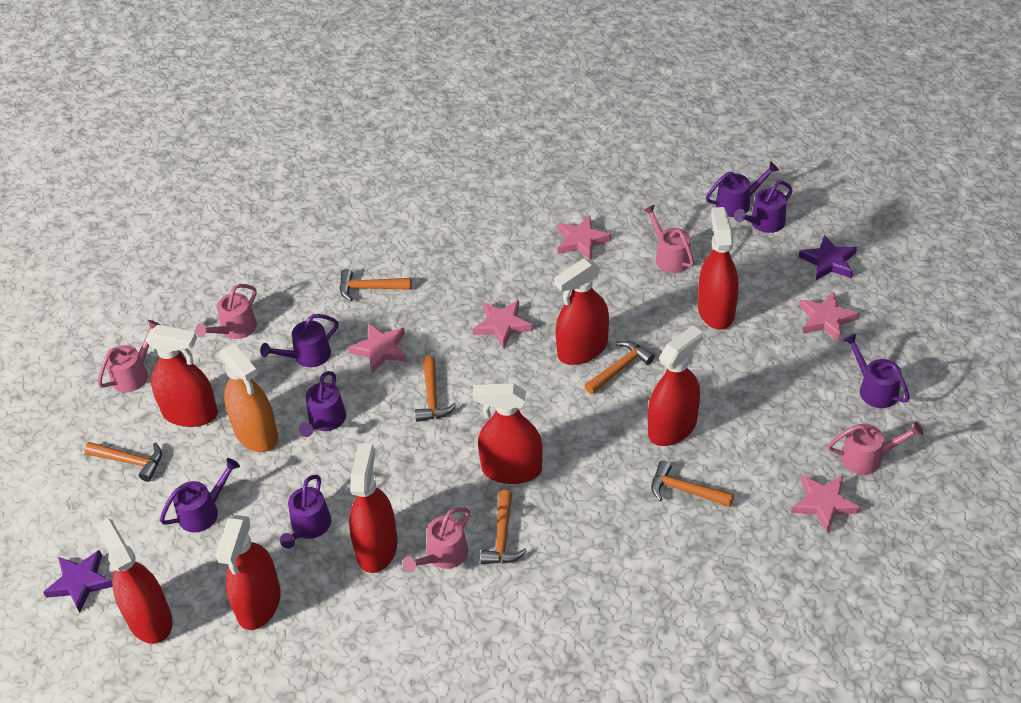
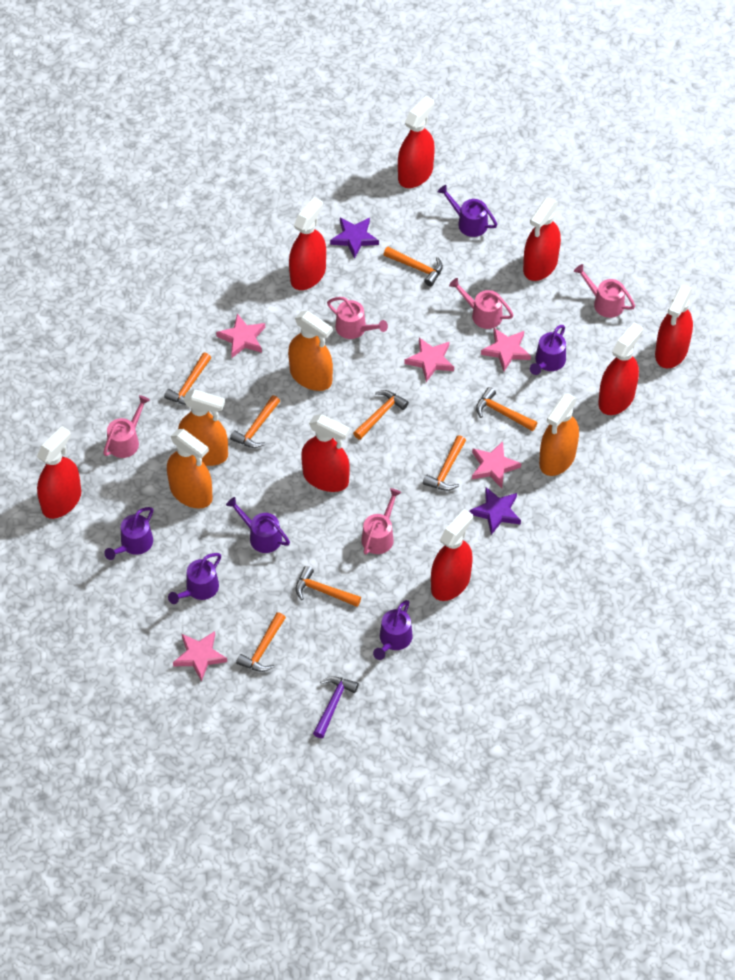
orange hammer: 6 -> 8
orange spray bottle: 1 -> 4
purple hammer: 0 -> 1
purple watering can: 7 -> 6

